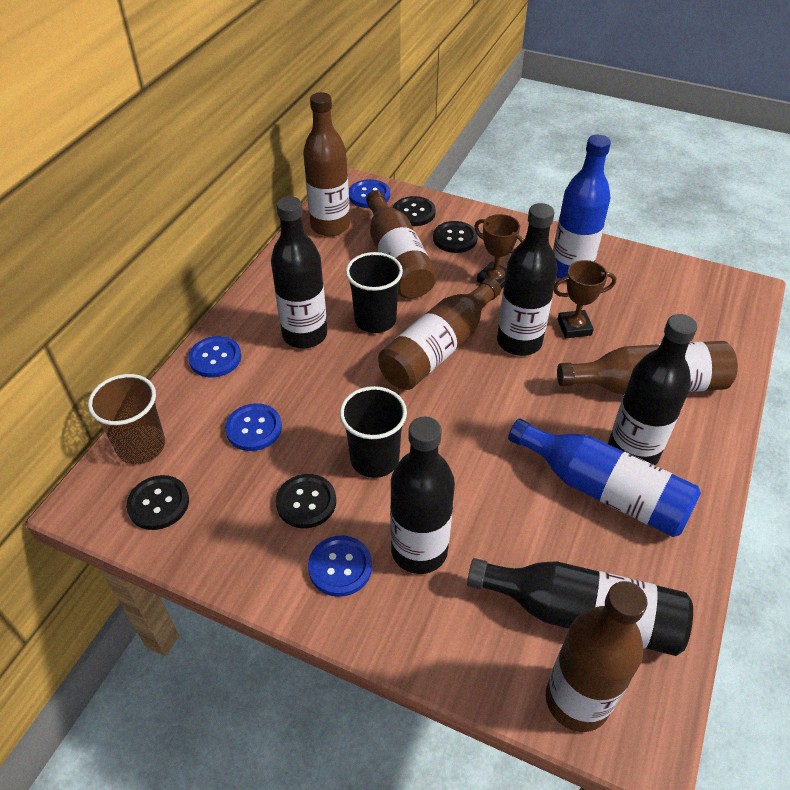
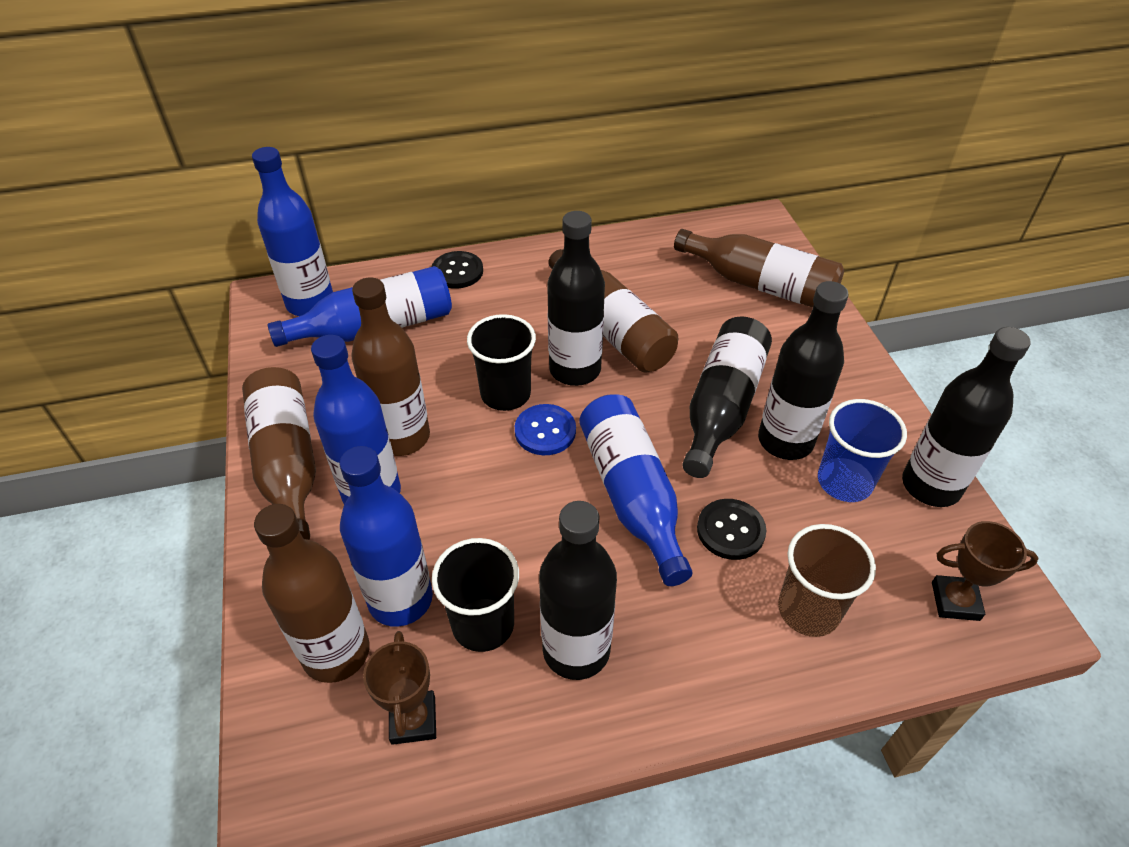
black button: 4 -> 2
blue bottle: 2 -> 5
blue button: 4 -> 1
blue cup: 0 -> 1

